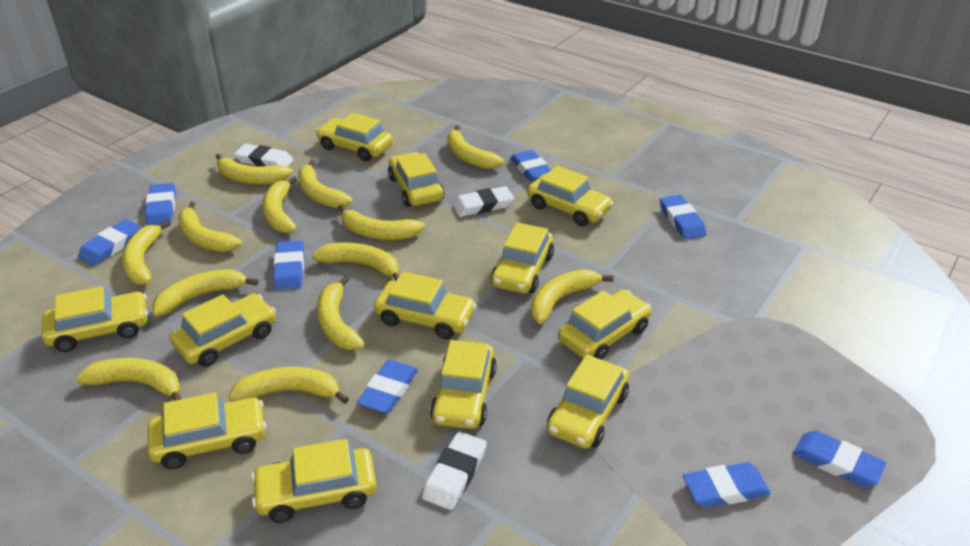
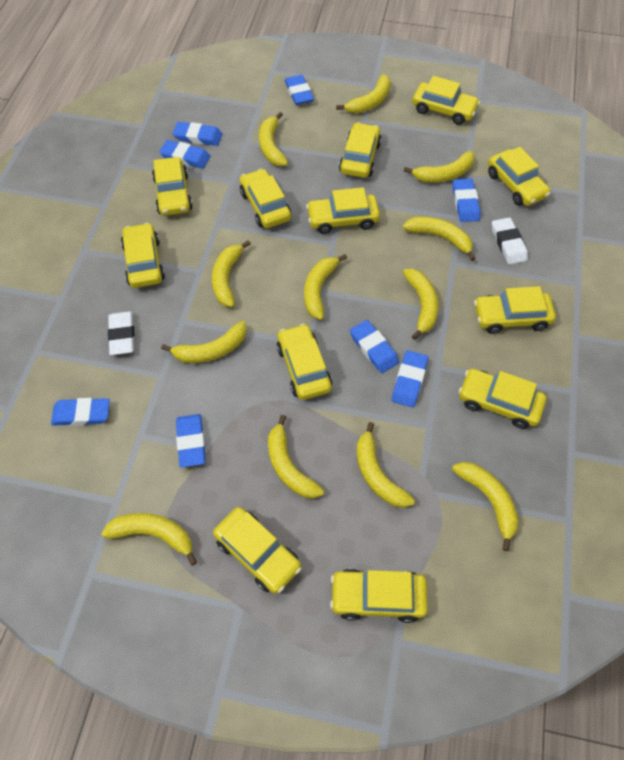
white eraser: 3 -> 2
yellow banana: 13 -> 12

